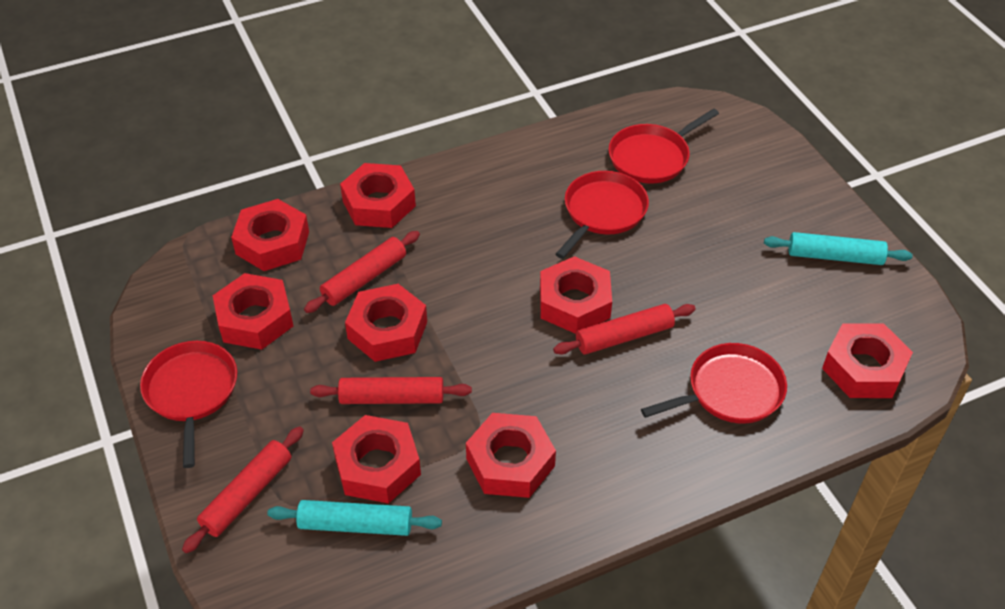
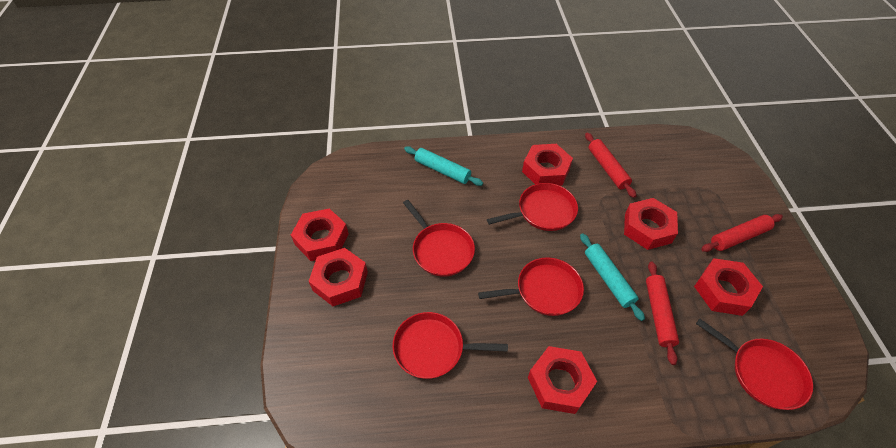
red nut: 8 -> 6
red pan: 4 -> 5
red rolling pin: 4 -> 3

